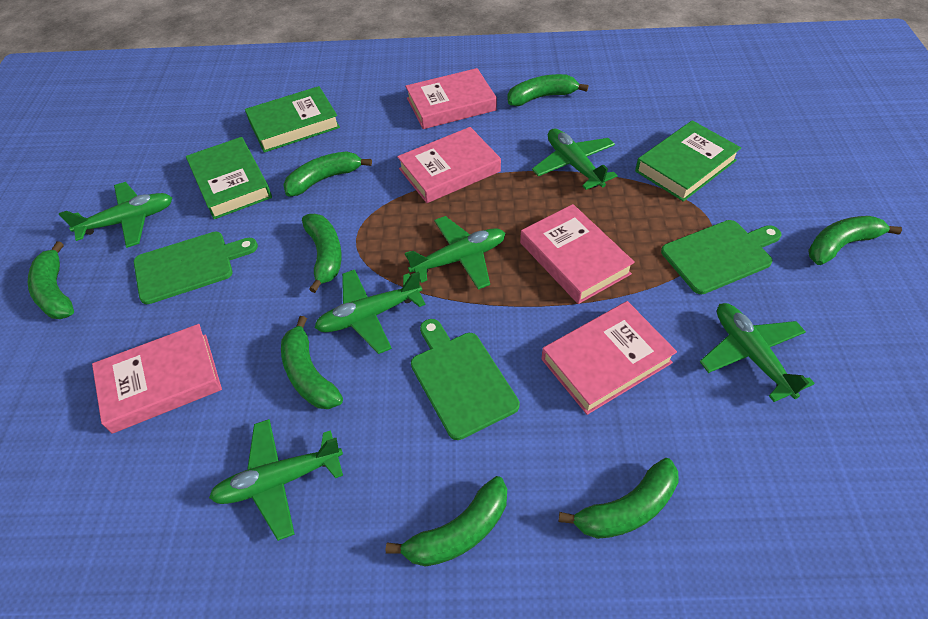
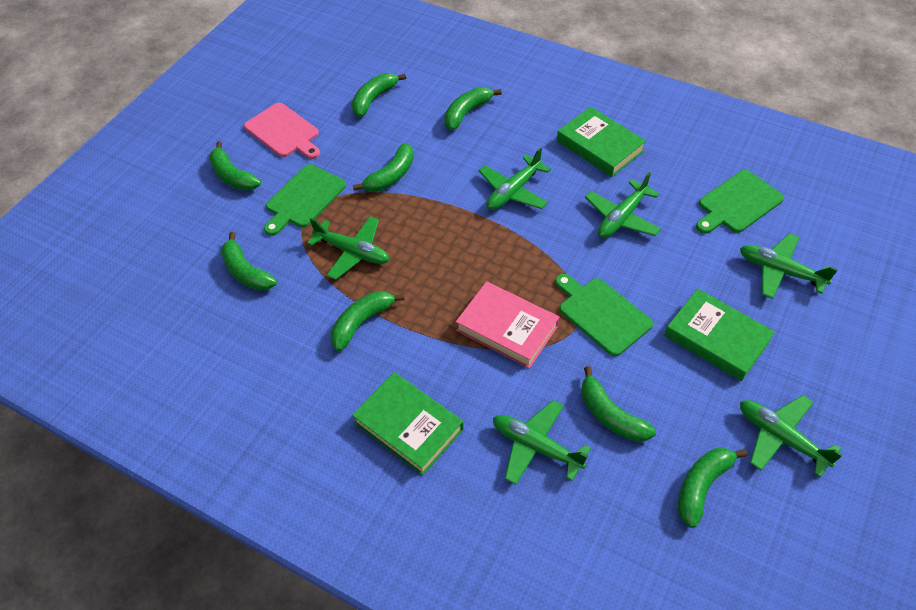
pink book: 5 -> 1
pink cutting board: 0 -> 1

